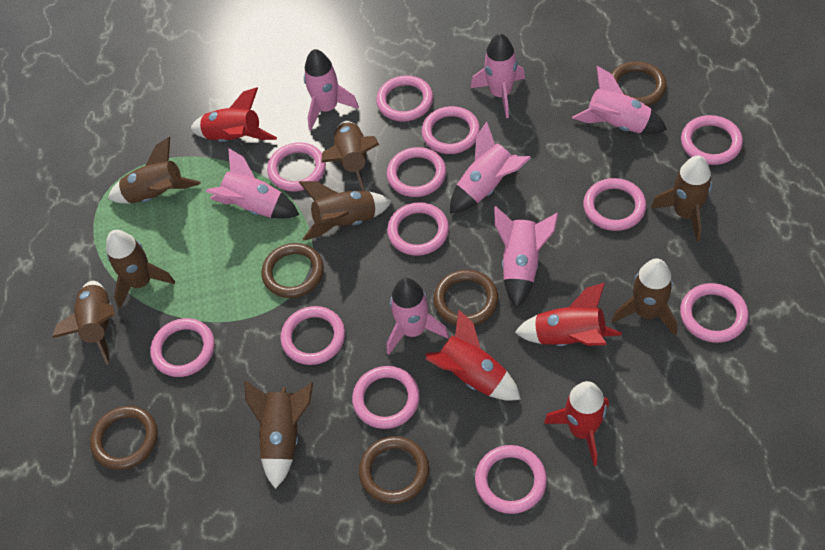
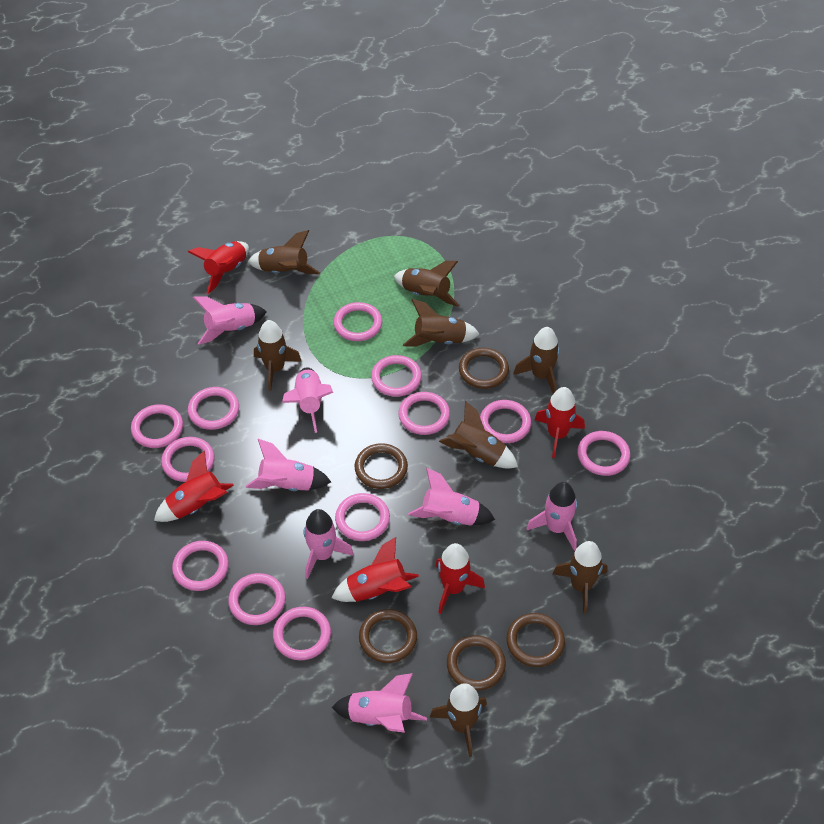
red rocket: 4 -> 5

